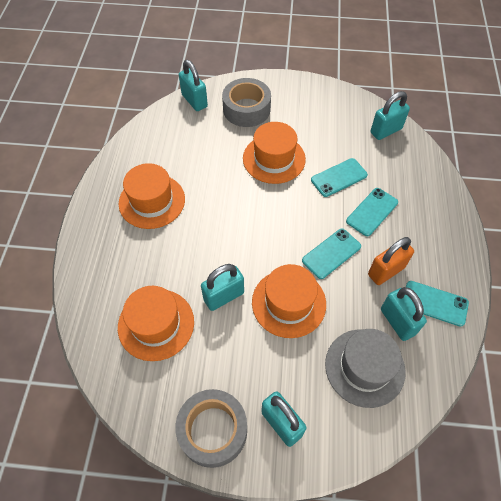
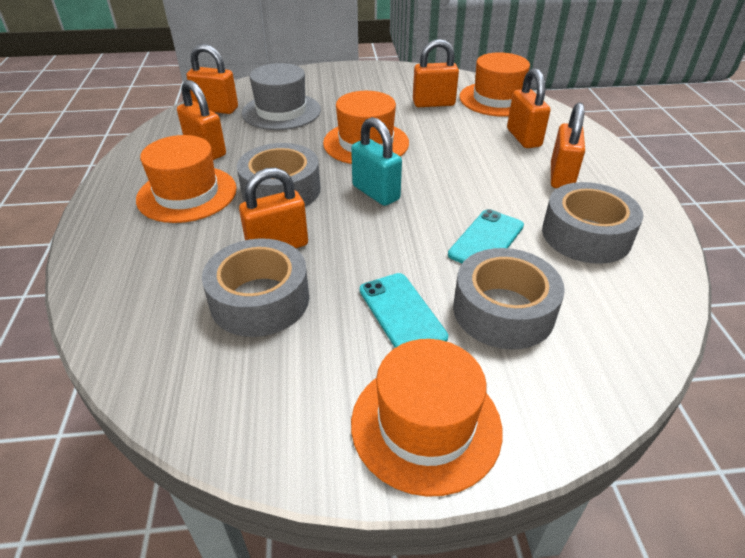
grey tape: 2 -> 4
orange padlock: 1 -> 6
turquoise padlock: 5 -> 1
turquoise phone: 4 -> 2

